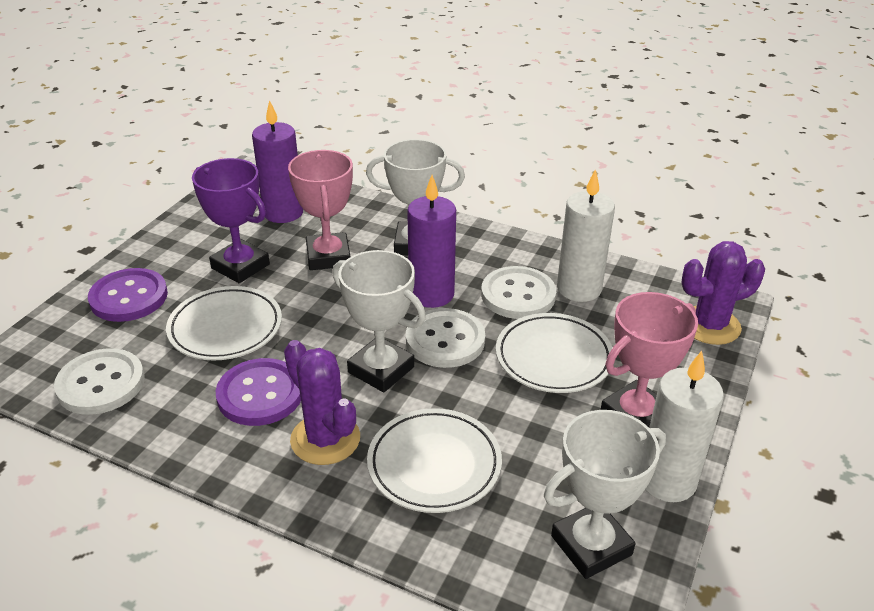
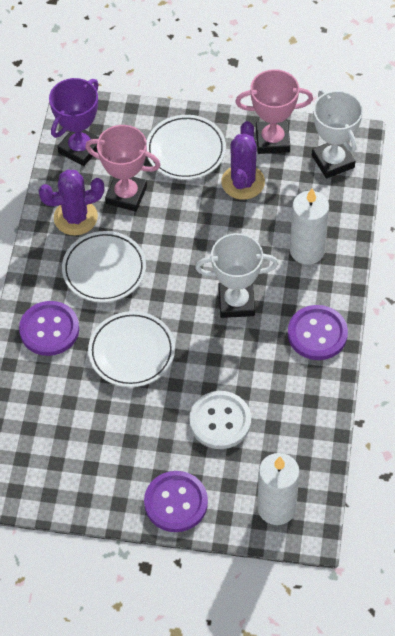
purple button: 2 -> 3
purple candle: 2 -> 0
white button: 3 -> 1
white trophy: 3 -> 2

